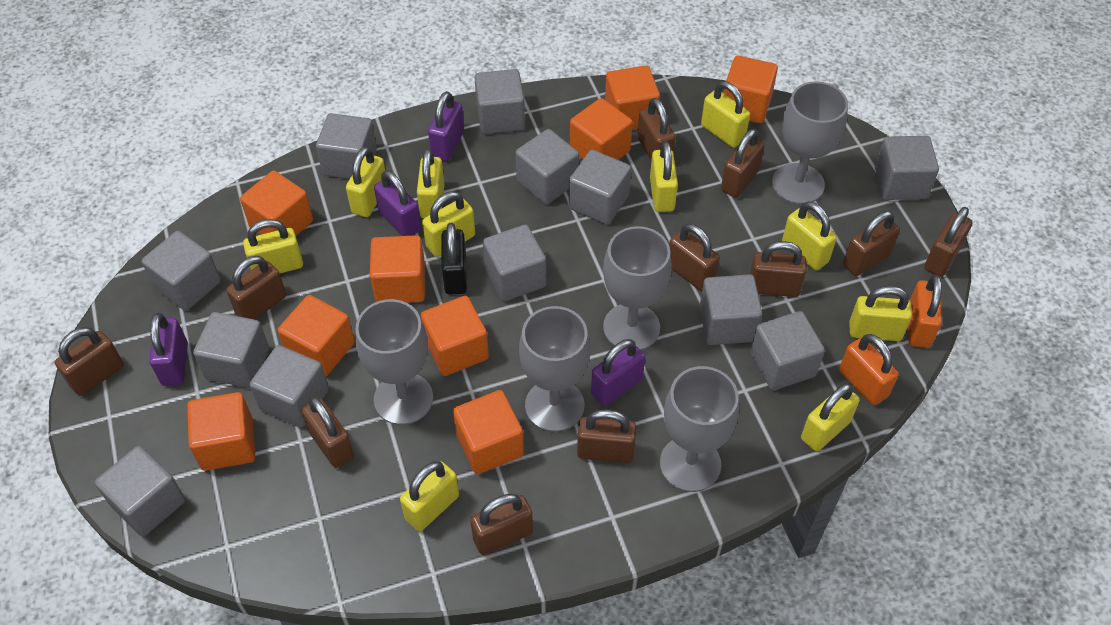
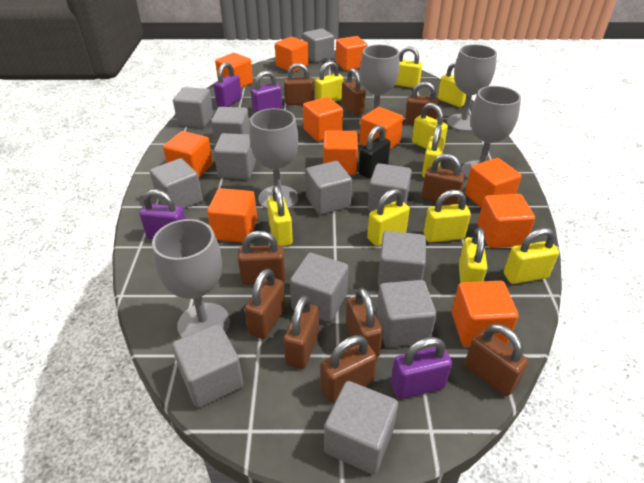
brown padlock: 11 -> 10
orange cube: 9 -> 11
orange padlock: 2 -> 0

